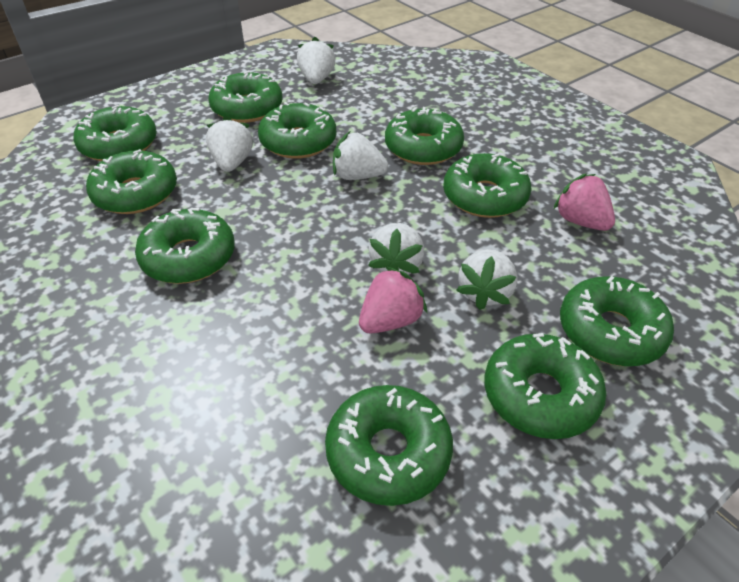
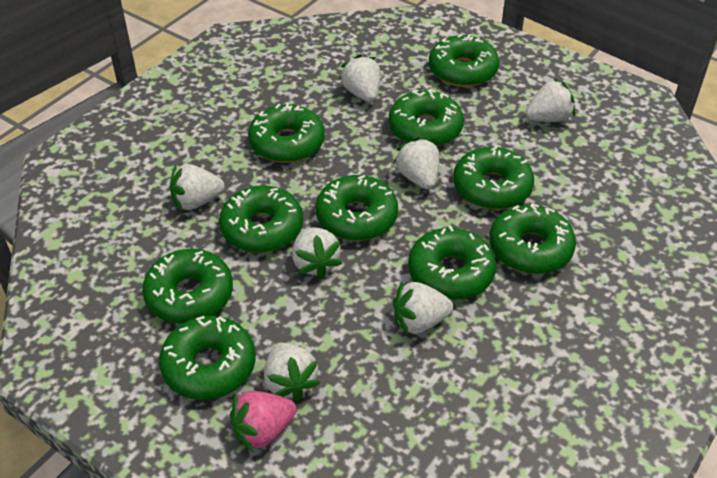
pink strawberry: 2 -> 1
white strawberry: 5 -> 7

